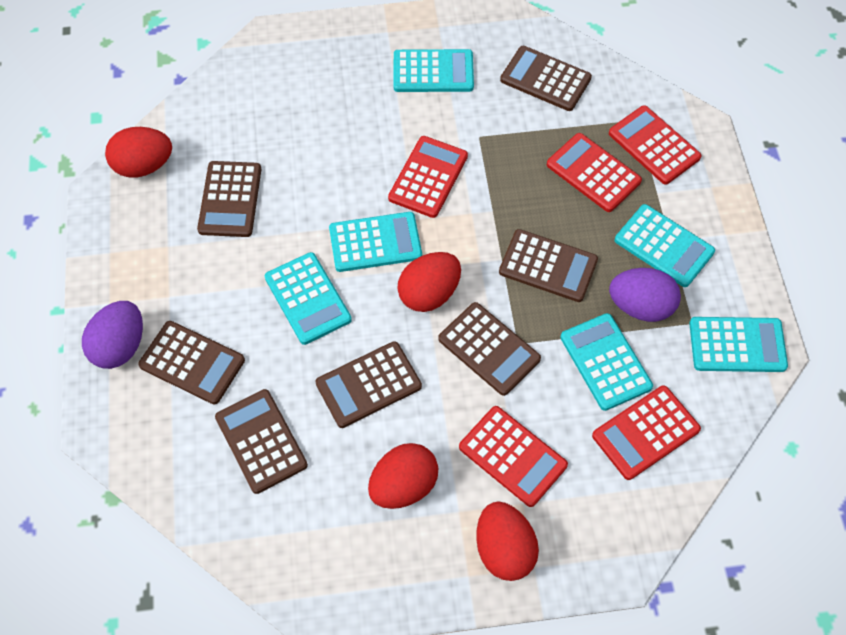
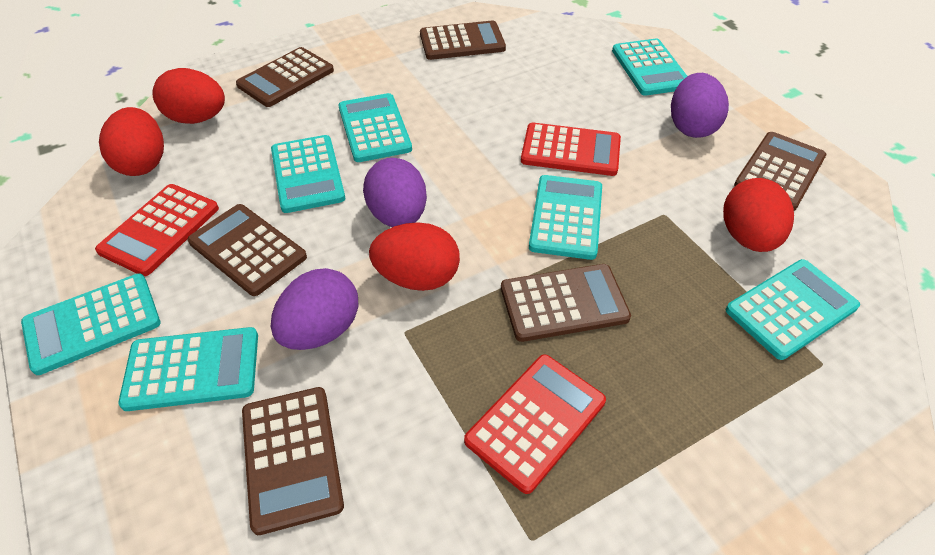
brown calculator: 7 -> 6
purple egg: 2 -> 3
red calculator: 5 -> 3
turquoise calculator: 6 -> 7

